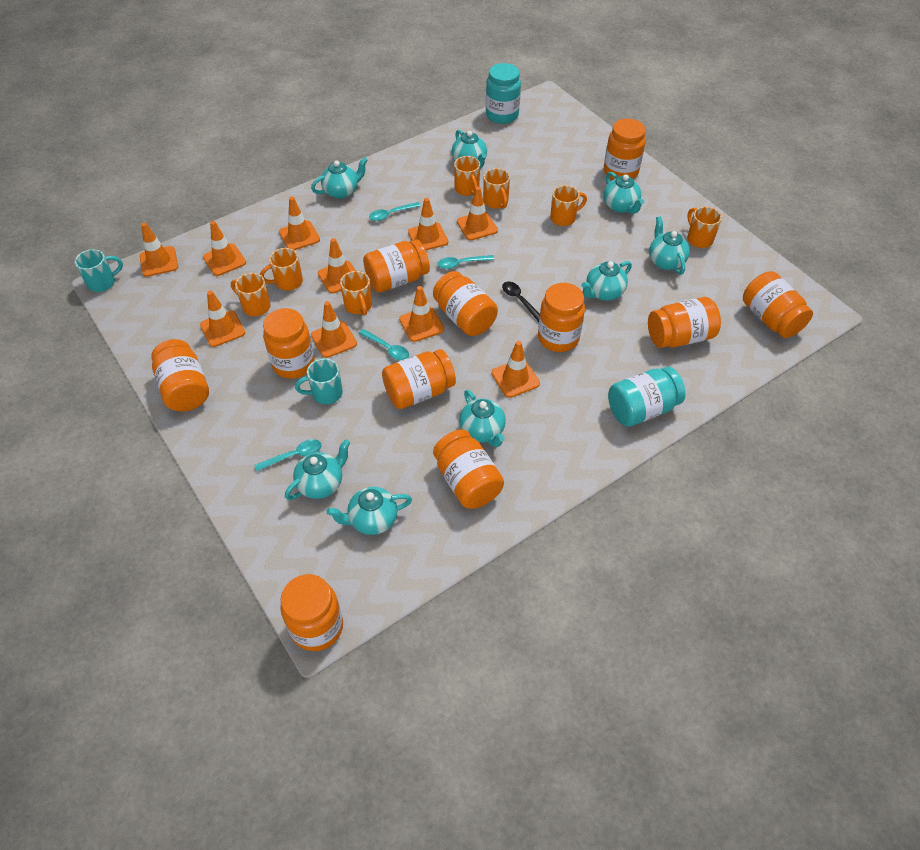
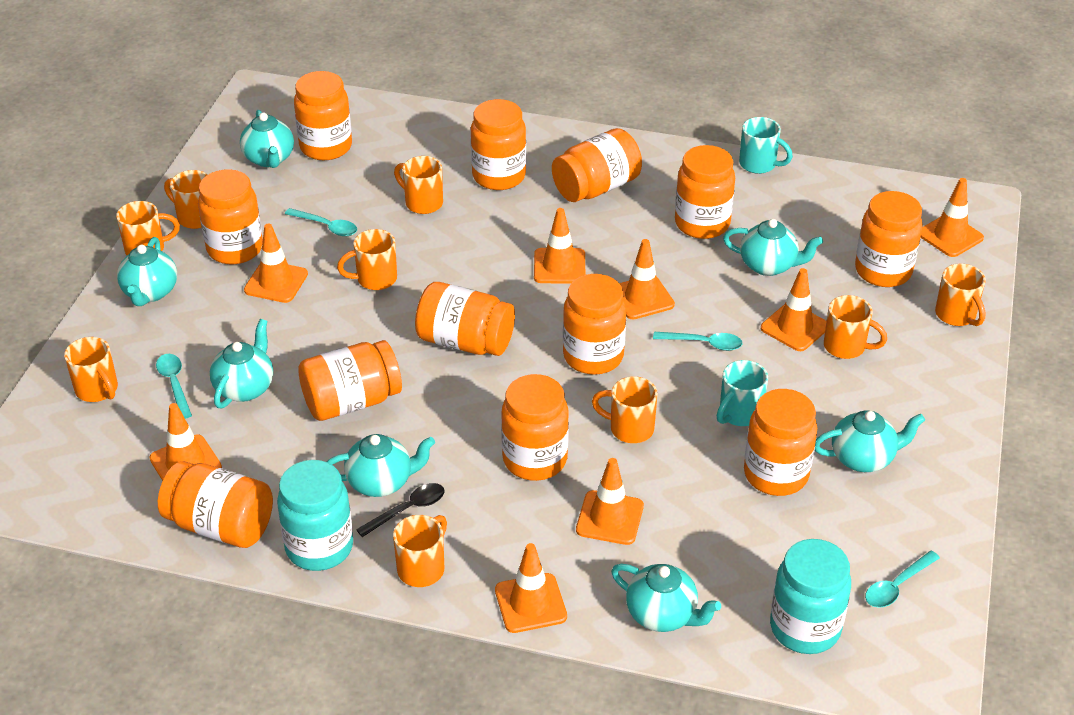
orange jar: 11 -> 12
orange mug: 7 -> 9
orange traffic cone: 10 -> 8
turquoise teapot: 8 -> 7

